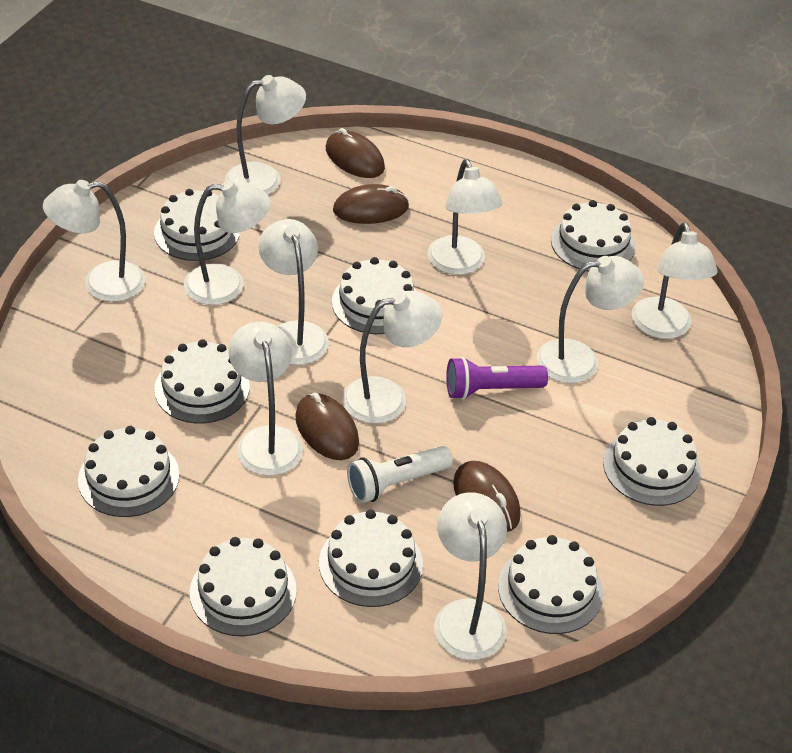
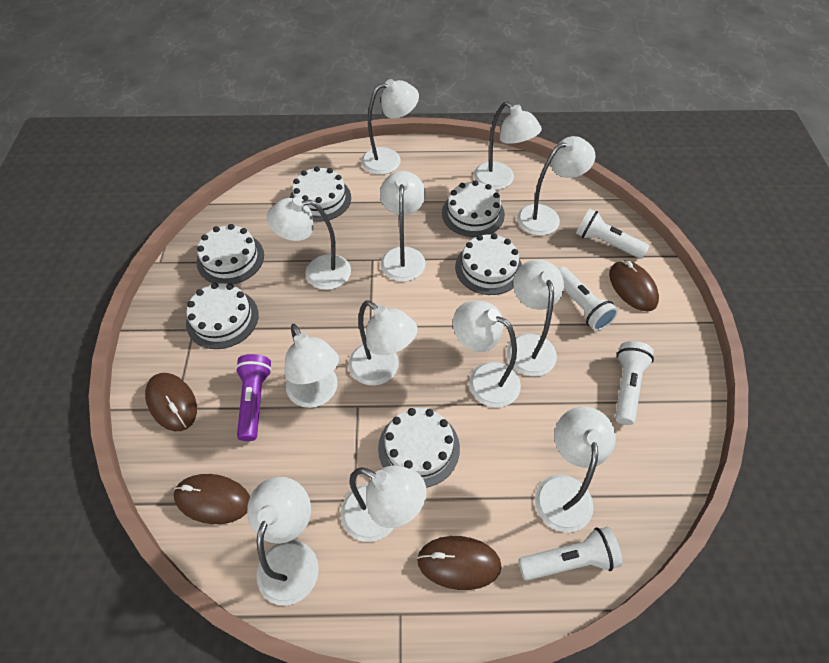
white cake: 9 -> 6
white flashlight: 1 -> 4
white lamp: 10 -> 12

